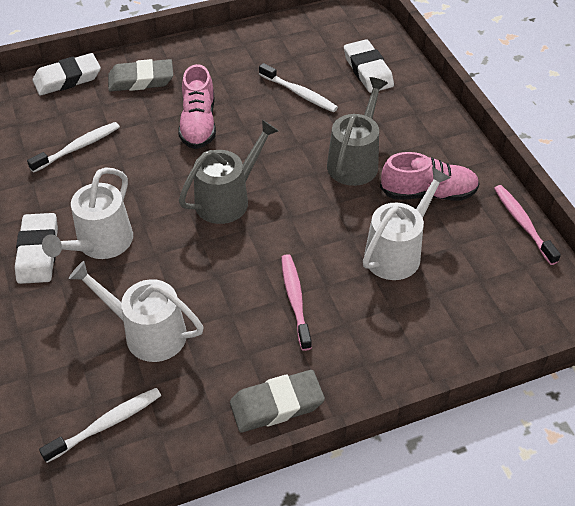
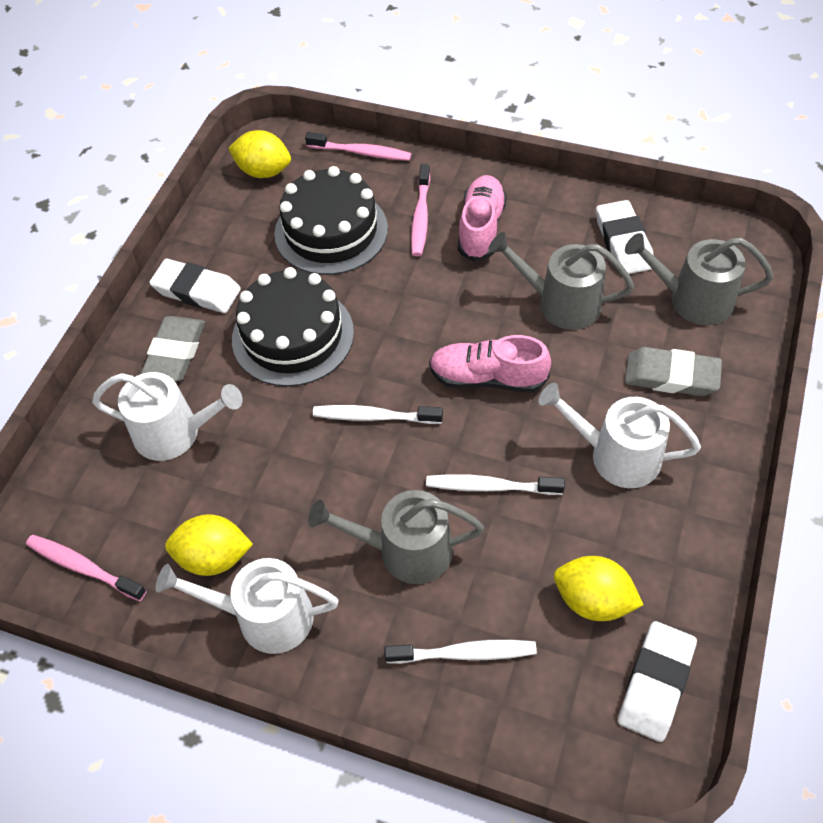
black cake: 0 -> 2
grey watering can: 2 -> 3
pink toothbrush: 2 -> 3
yellow lemon: 0 -> 3

